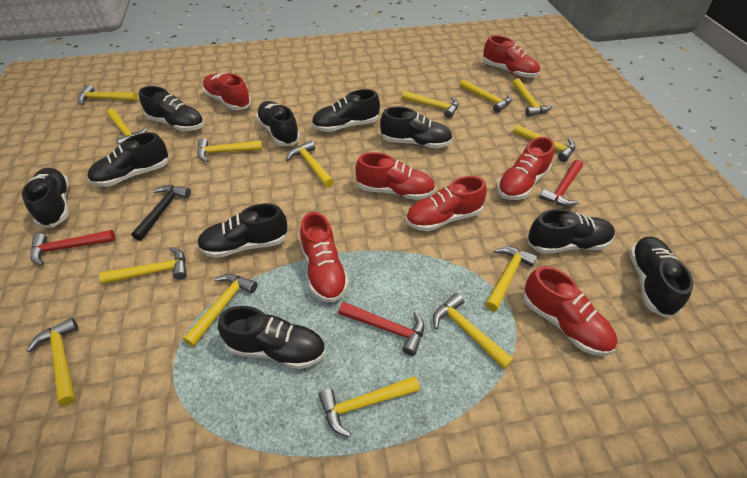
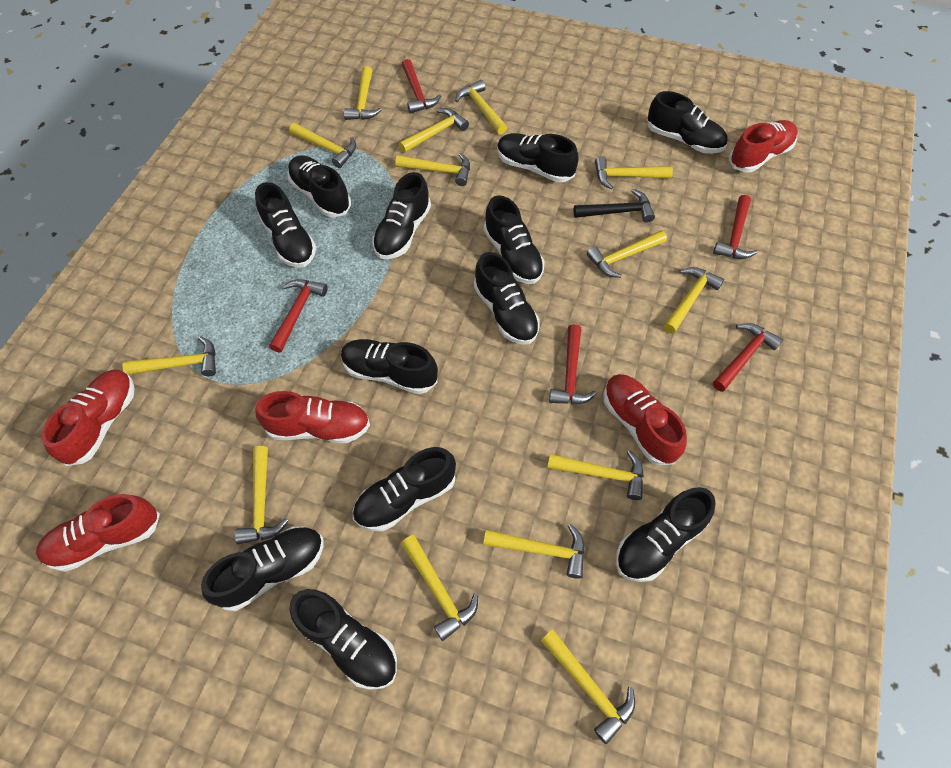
black shoe: 10 -> 12
red hammer: 3 -> 5
red shoe: 7 -> 5

